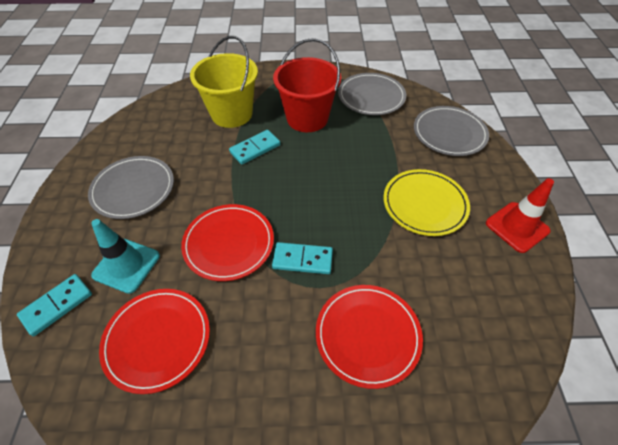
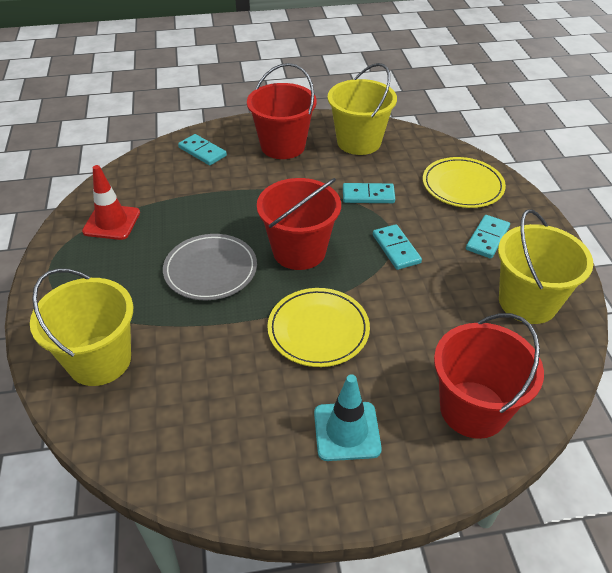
grey plate: 3 -> 1
red bucket: 1 -> 3
red plate: 3 -> 0
turquoise domino: 3 -> 4
yellow bucket: 1 -> 3
yellow plate: 1 -> 2

